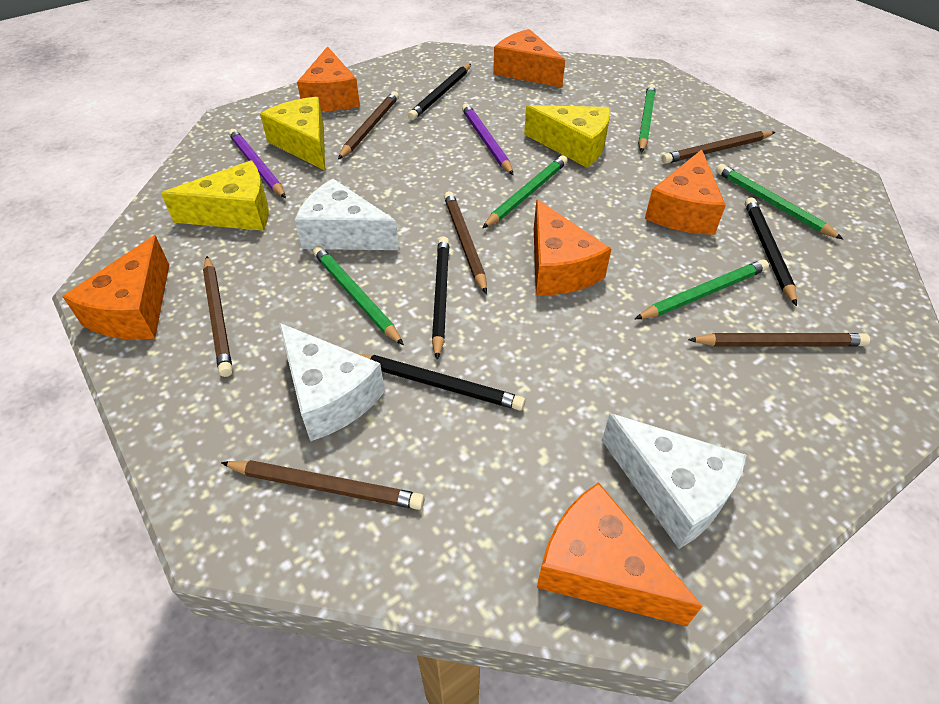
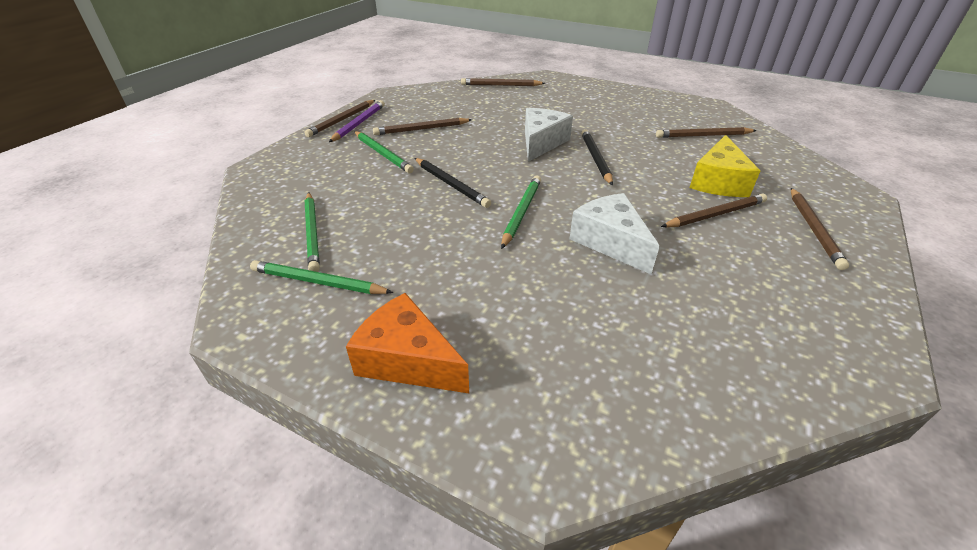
black pencil: 4 -> 2
green pencil: 5 -> 4
orange cheese: 6 -> 1
purple pencil: 2 -> 1
white cheese: 3 -> 2
yellow cheese: 3 -> 1

